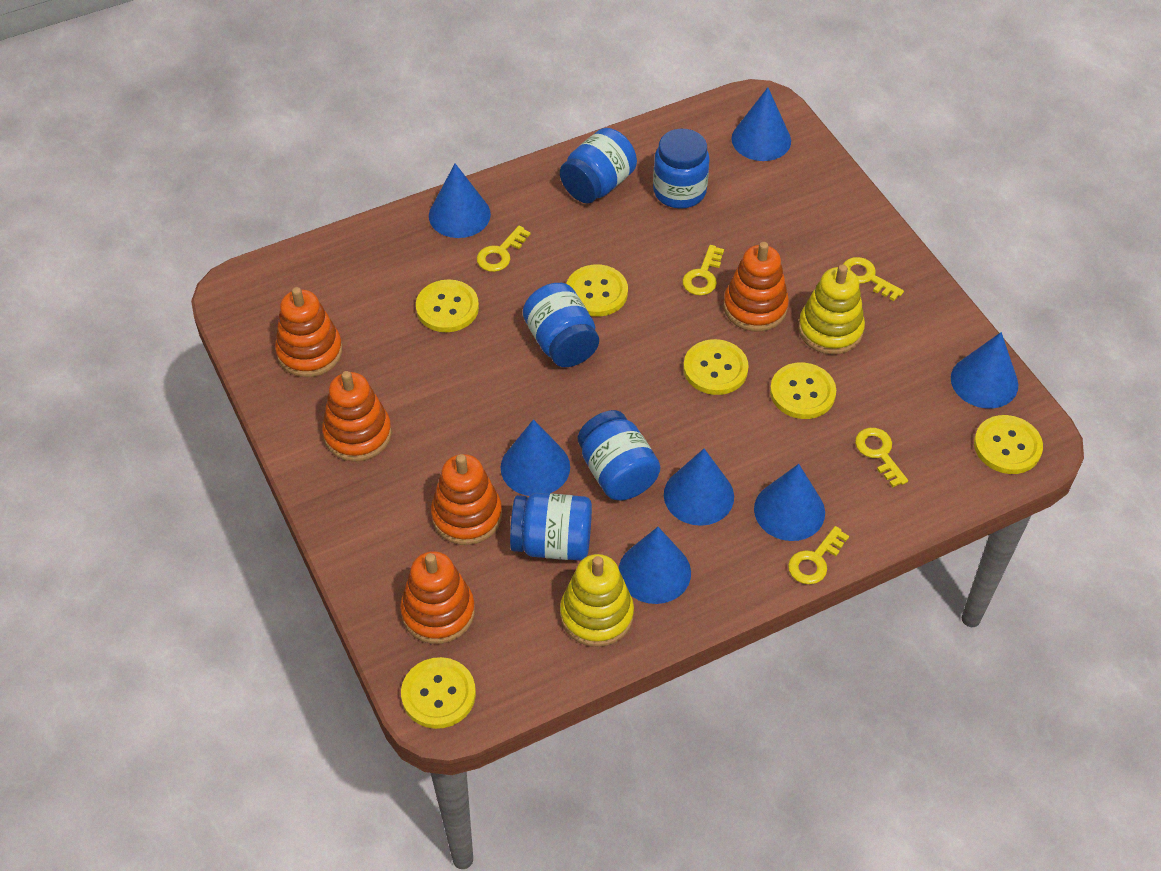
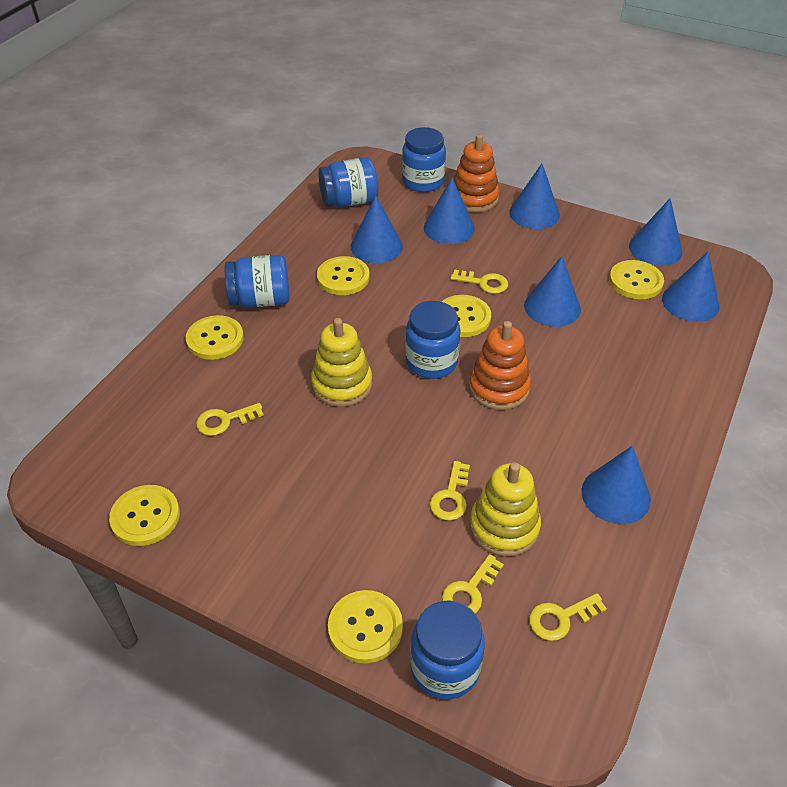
orange stacking toy: 5 -> 2

